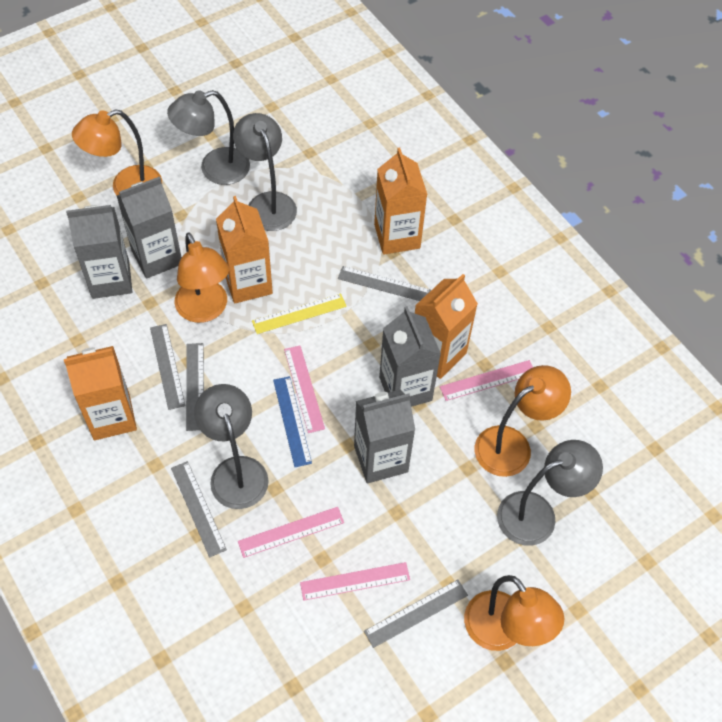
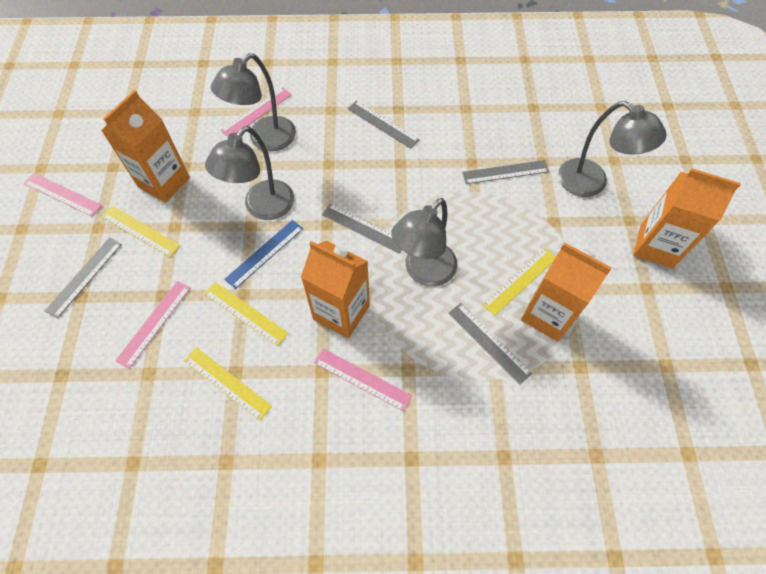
grey carton: 4 -> 0
orange lamp: 4 -> 0
yellow ruler: 1 -> 4

